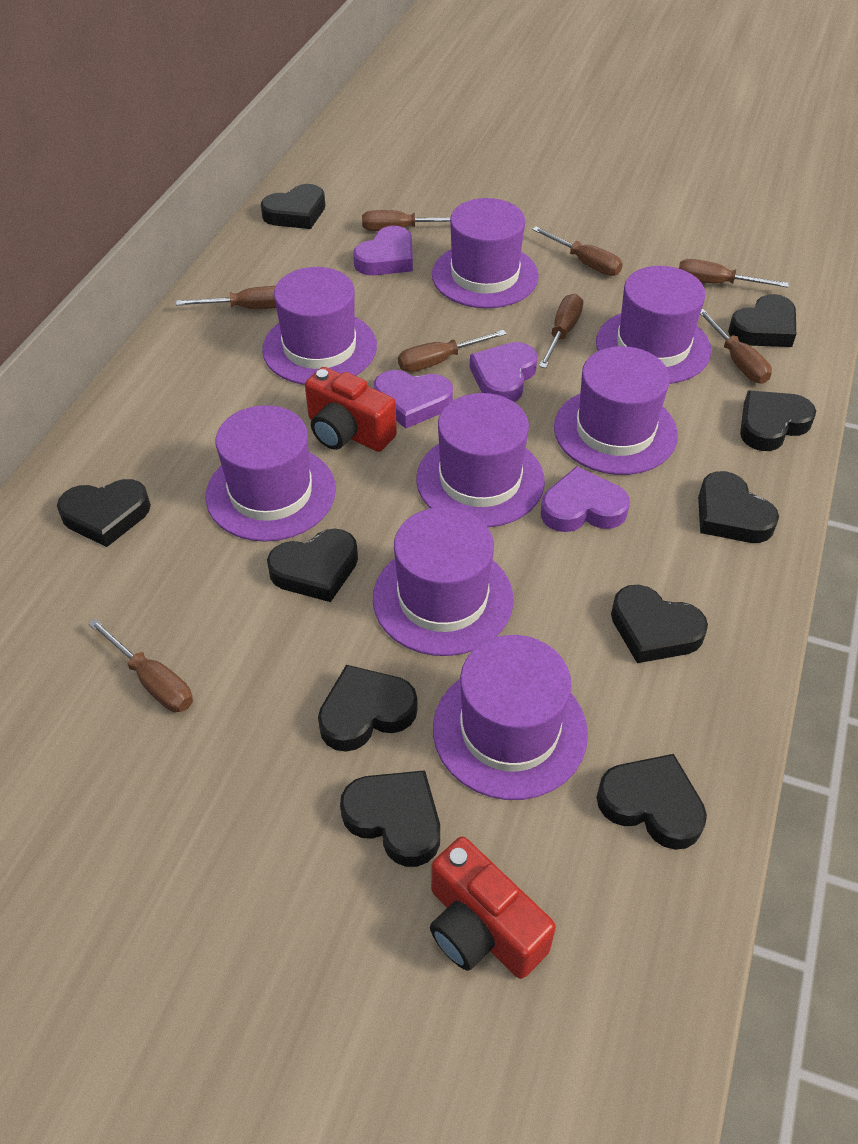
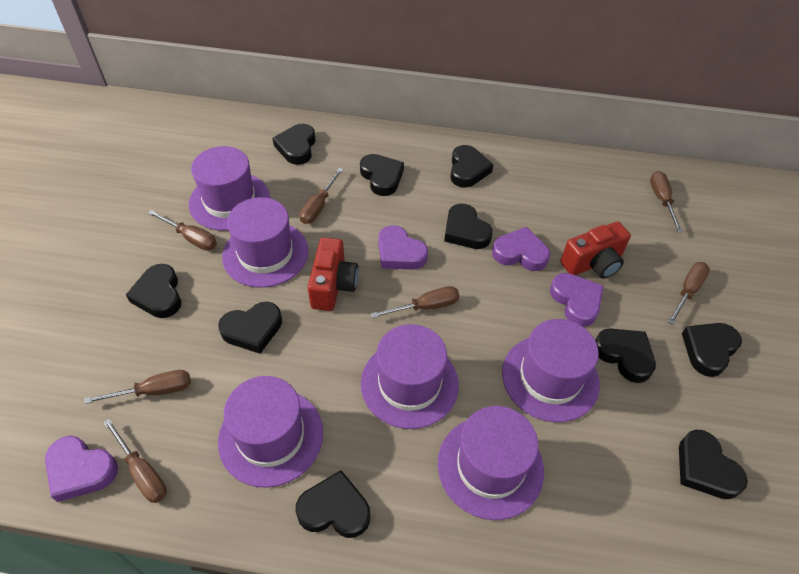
brown screwdriver: 8 -> 7
purple hat: 8 -> 6

